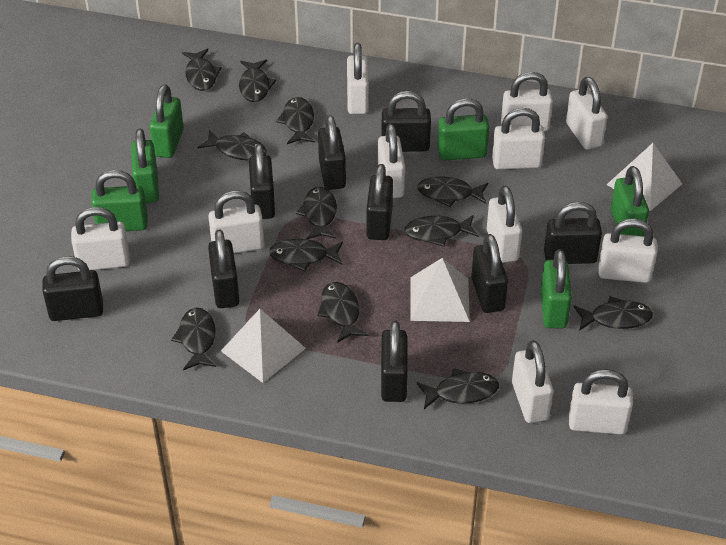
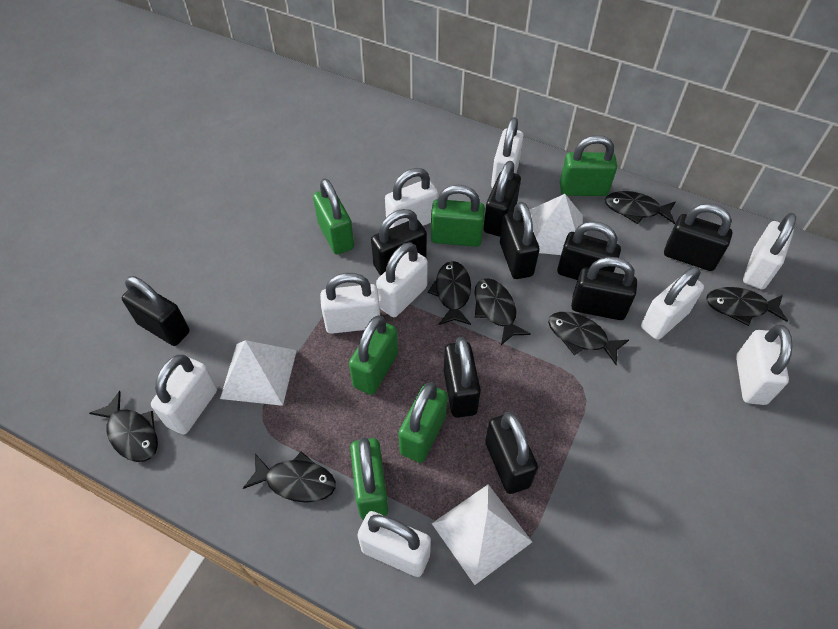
black fish: 12 -> 7
white padlock: 11 -> 9

